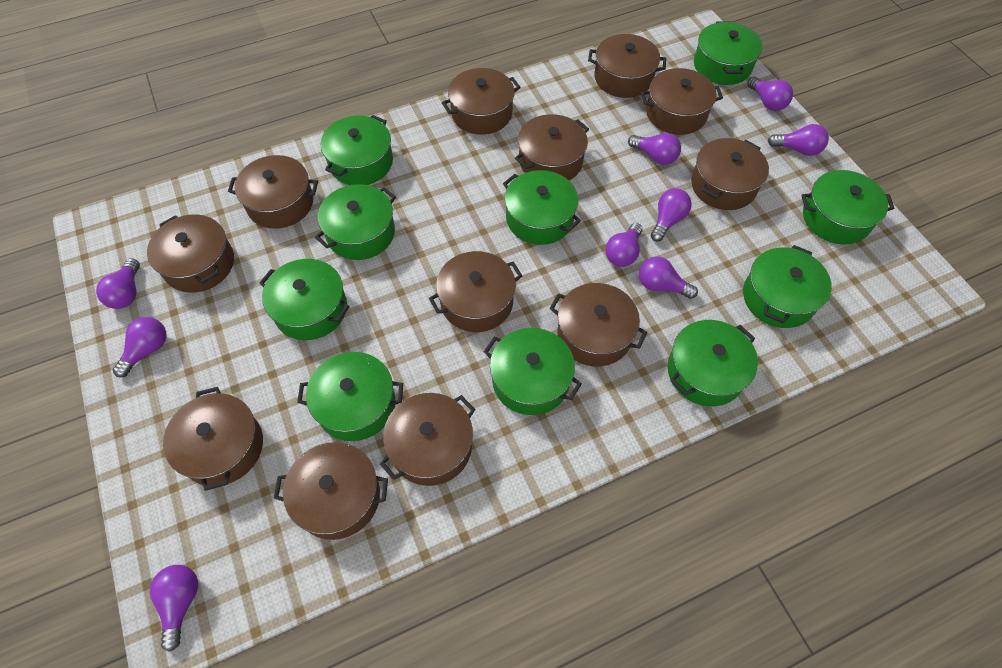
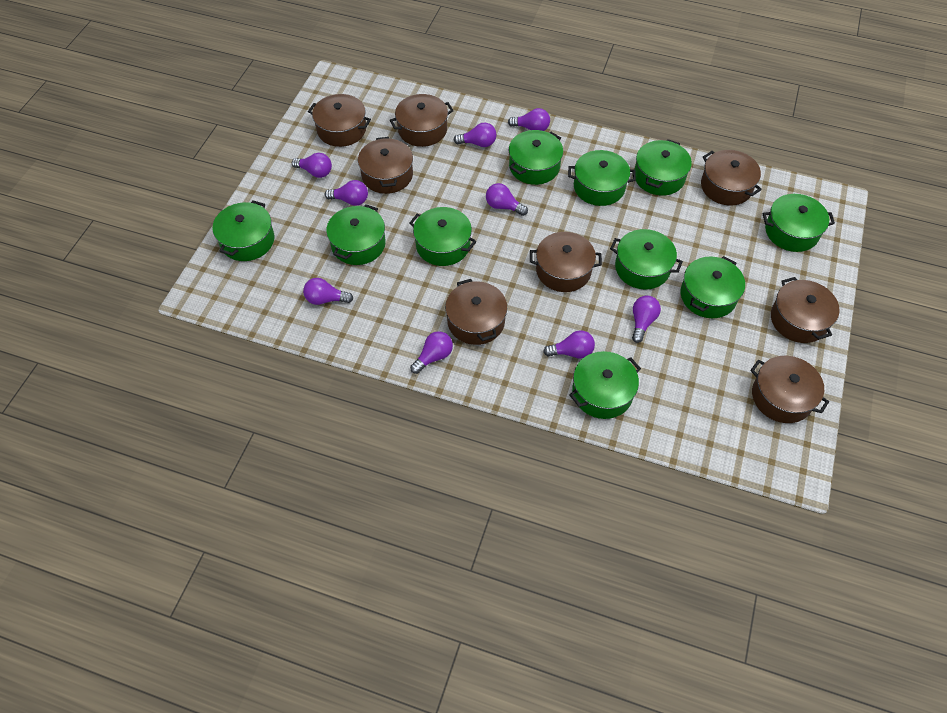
brown pot: 12 -> 8

